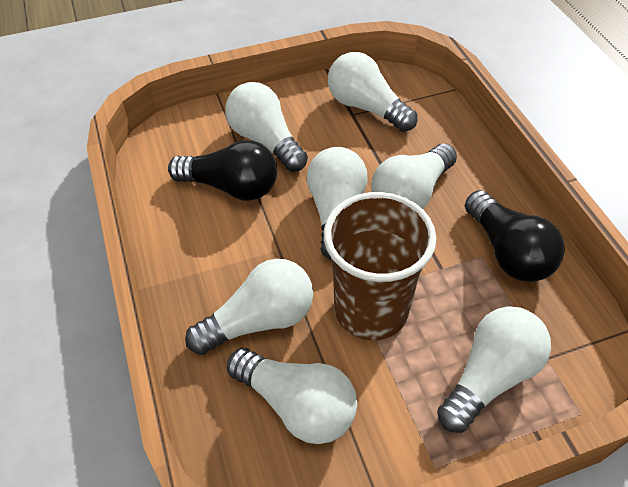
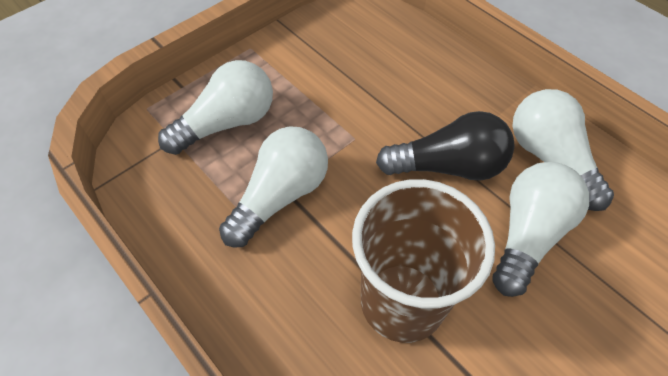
black light bulb: 2 -> 1
white light bulb: 7 -> 4

